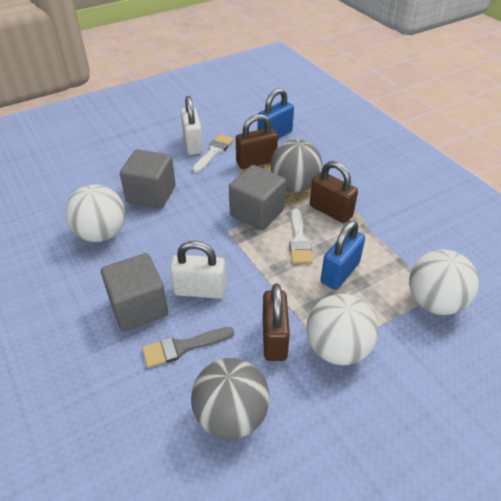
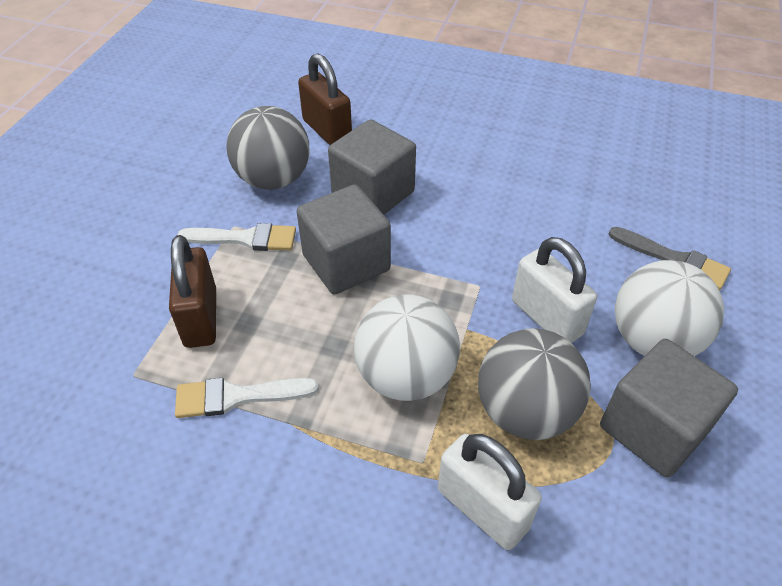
blue padlock: 2 -> 0
brown padlock: 3 -> 2
white ball: 3 -> 2

